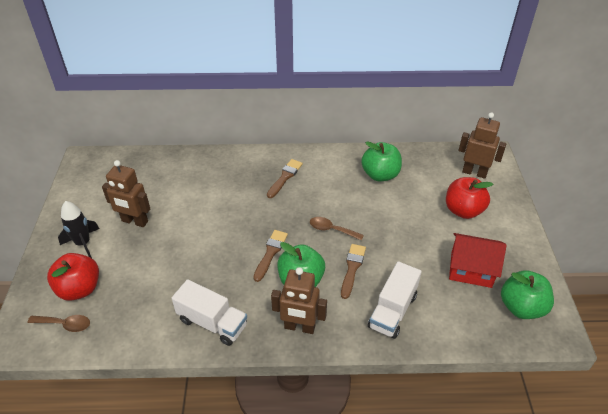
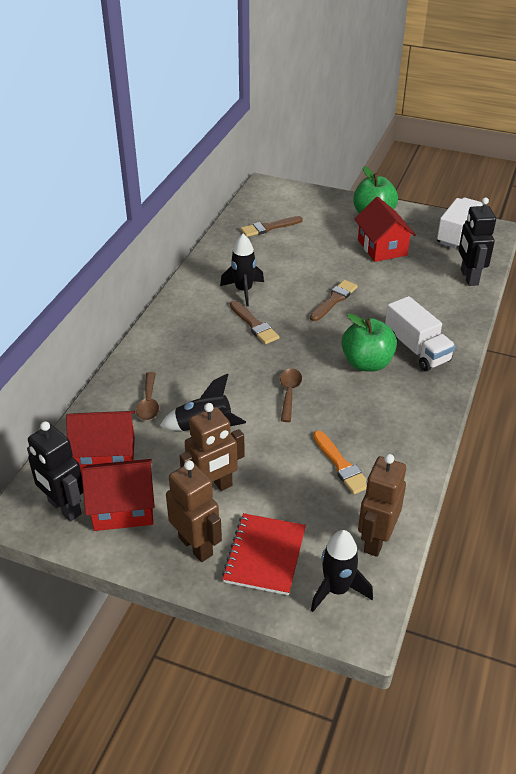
black robot: 0 -> 2
black rocket: 1 -> 3
green apple: 3 -> 2
orange brush: 0 -> 1
red apple: 2 -> 0
red house: 1 -> 3
red notebook: 0 -> 1

